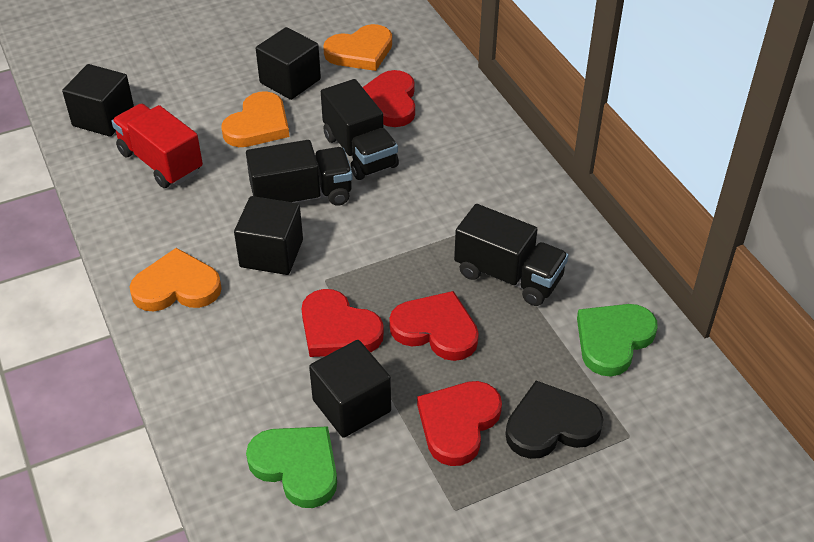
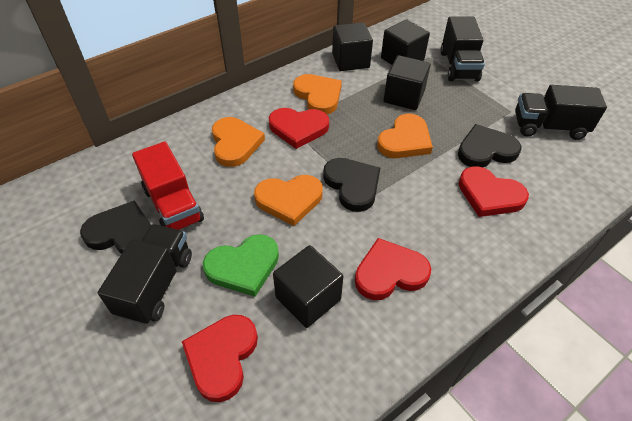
black heart: 1 -> 3
green heart: 2 -> 1
orange heart: 3 -> 4

